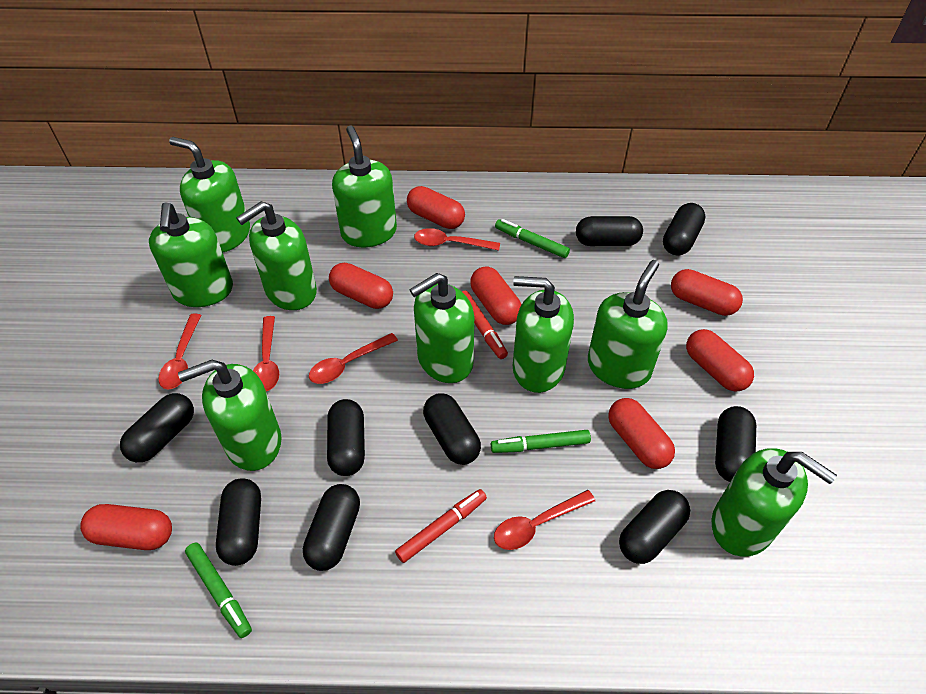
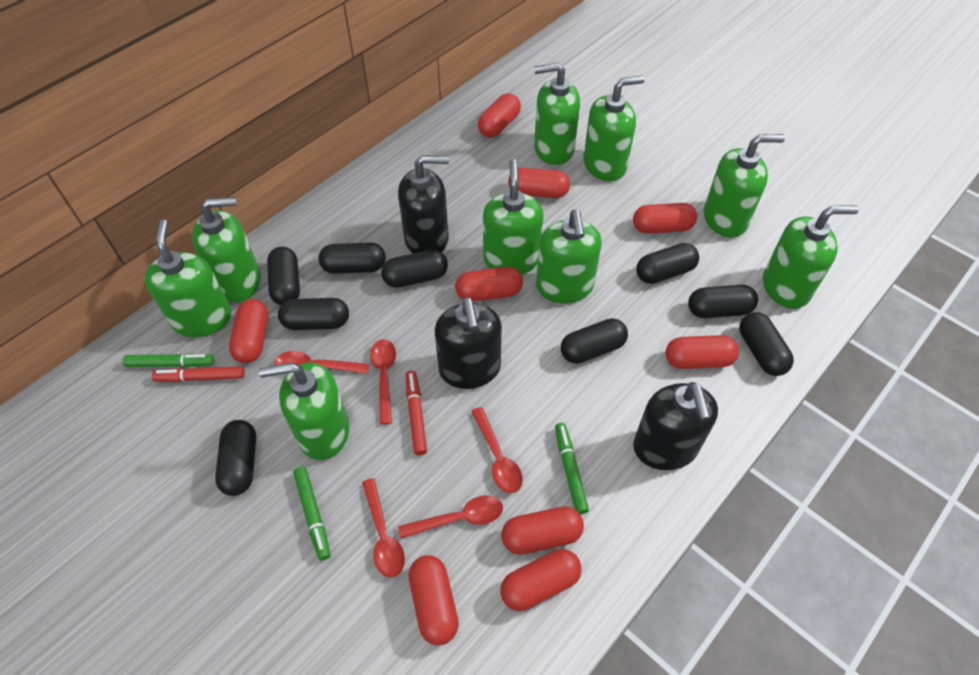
black soap dispenser: 0 -> 3
red capsule: 7 -> 9

